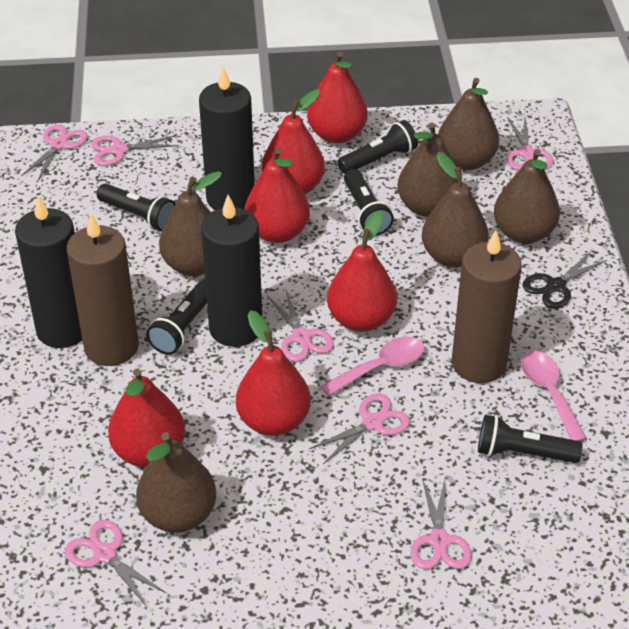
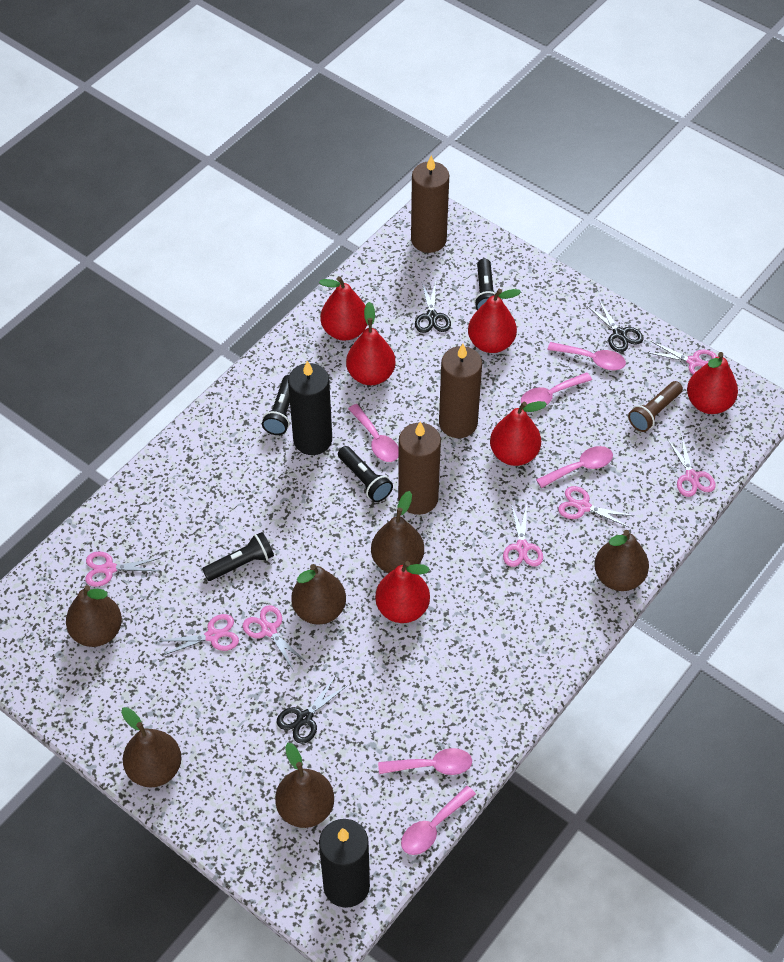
black candle: 3 -> 2
black flashlight: 5 -> 4
black scissors: 1 -> 3
brown candle: 2 -> 3
brown flashlight: 0 -> 1
pink spoon: 2 -> 6

